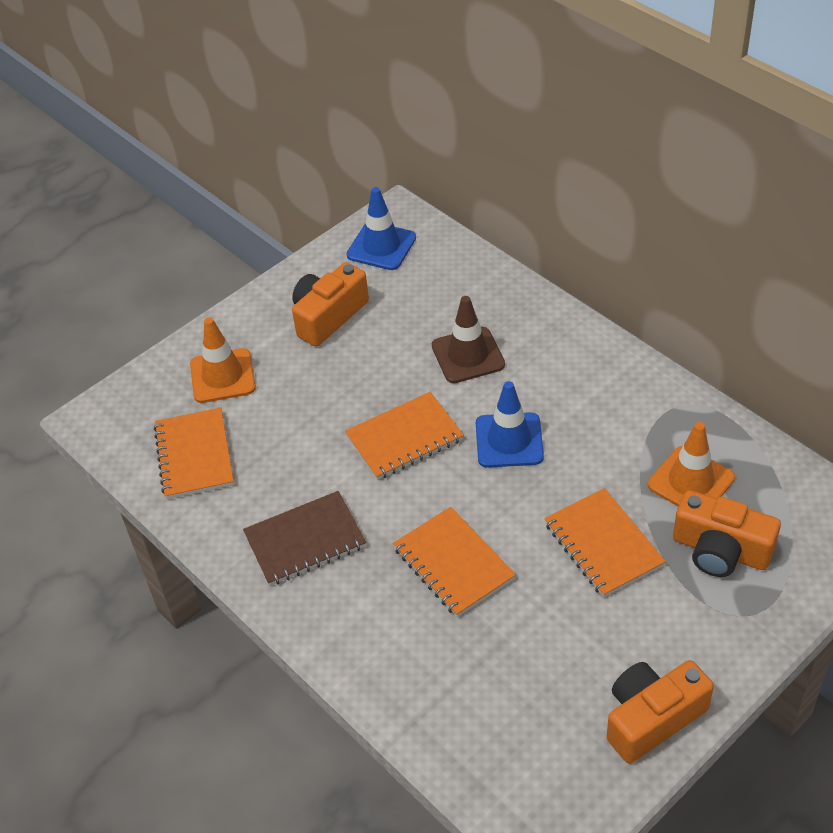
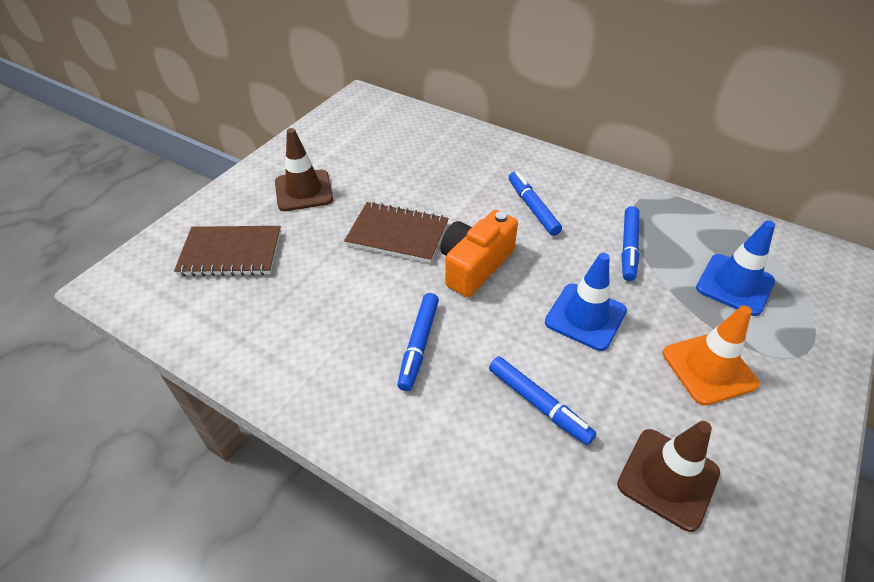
blue marker: 0 -> 4
brown notebook: 1 -> 2
brown traffic cone: 1 -> 2
orange camera: 3 -> 1
orange notebook: 4 -> 0
orange traffic cone: 2 -> 1

